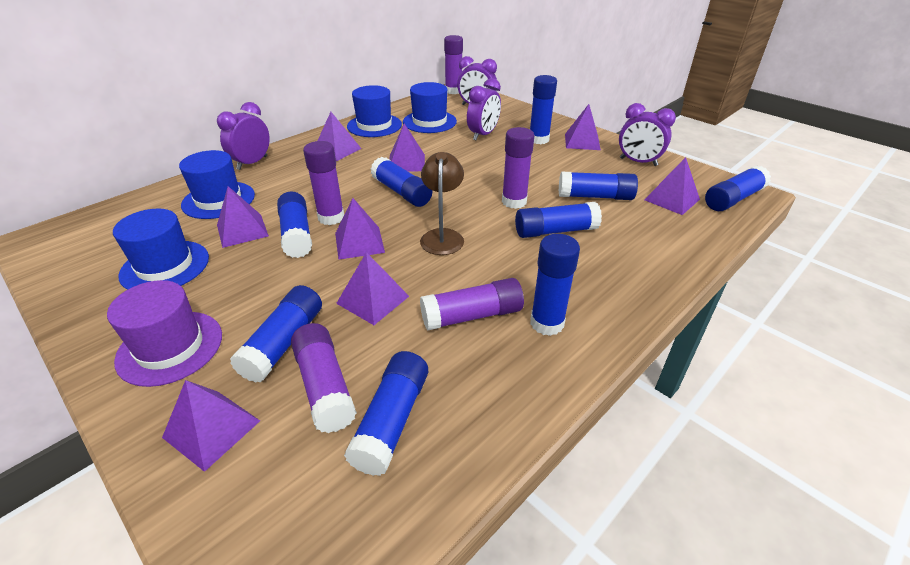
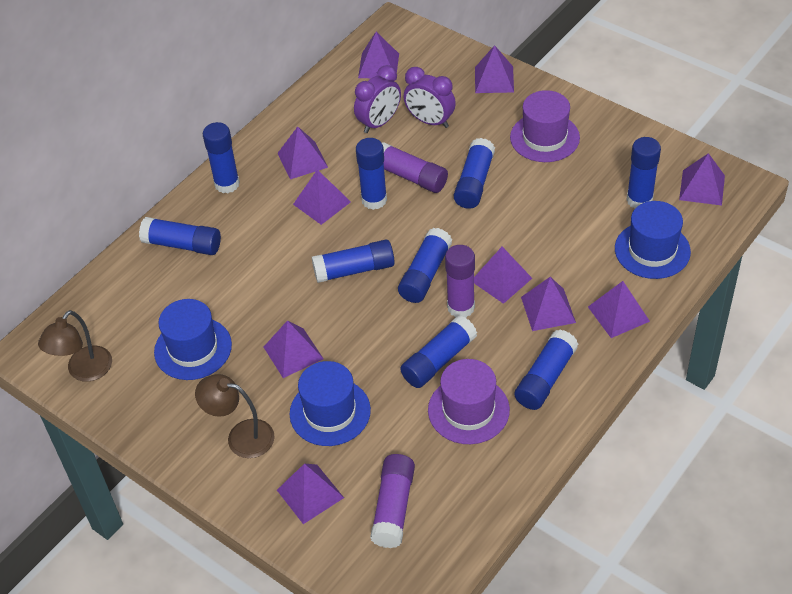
blue hat: 4 -> 3
brown lamp: 1 -> 2
purple clock: 4 -> 2
purple glue stick: 5 -> 3
purple hat: 1 -> 2
purple pyramid: 8 -> 10

